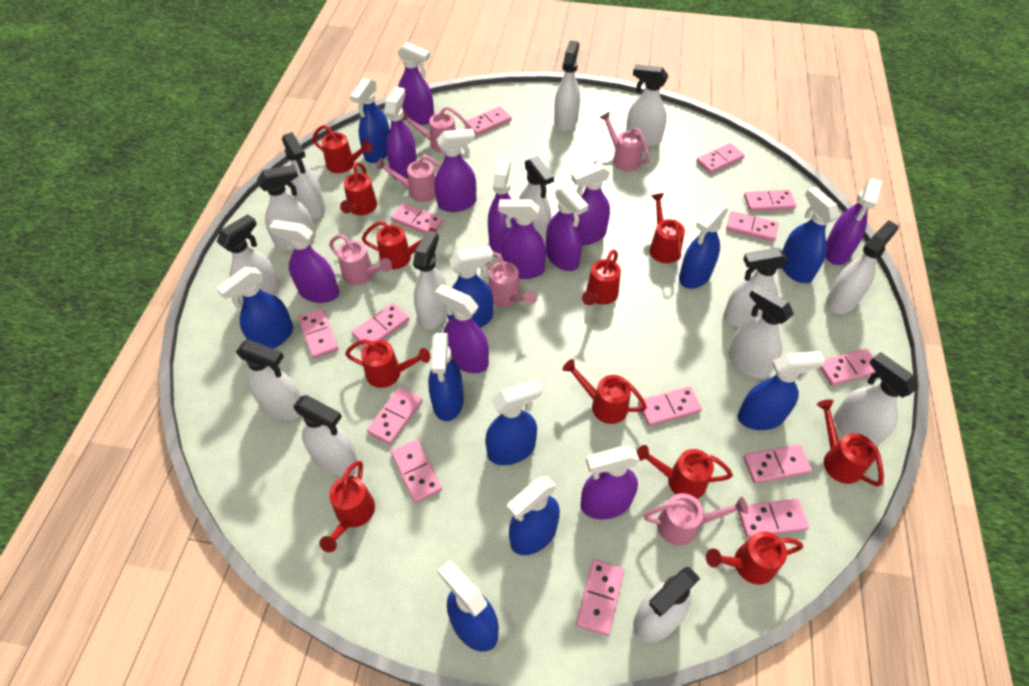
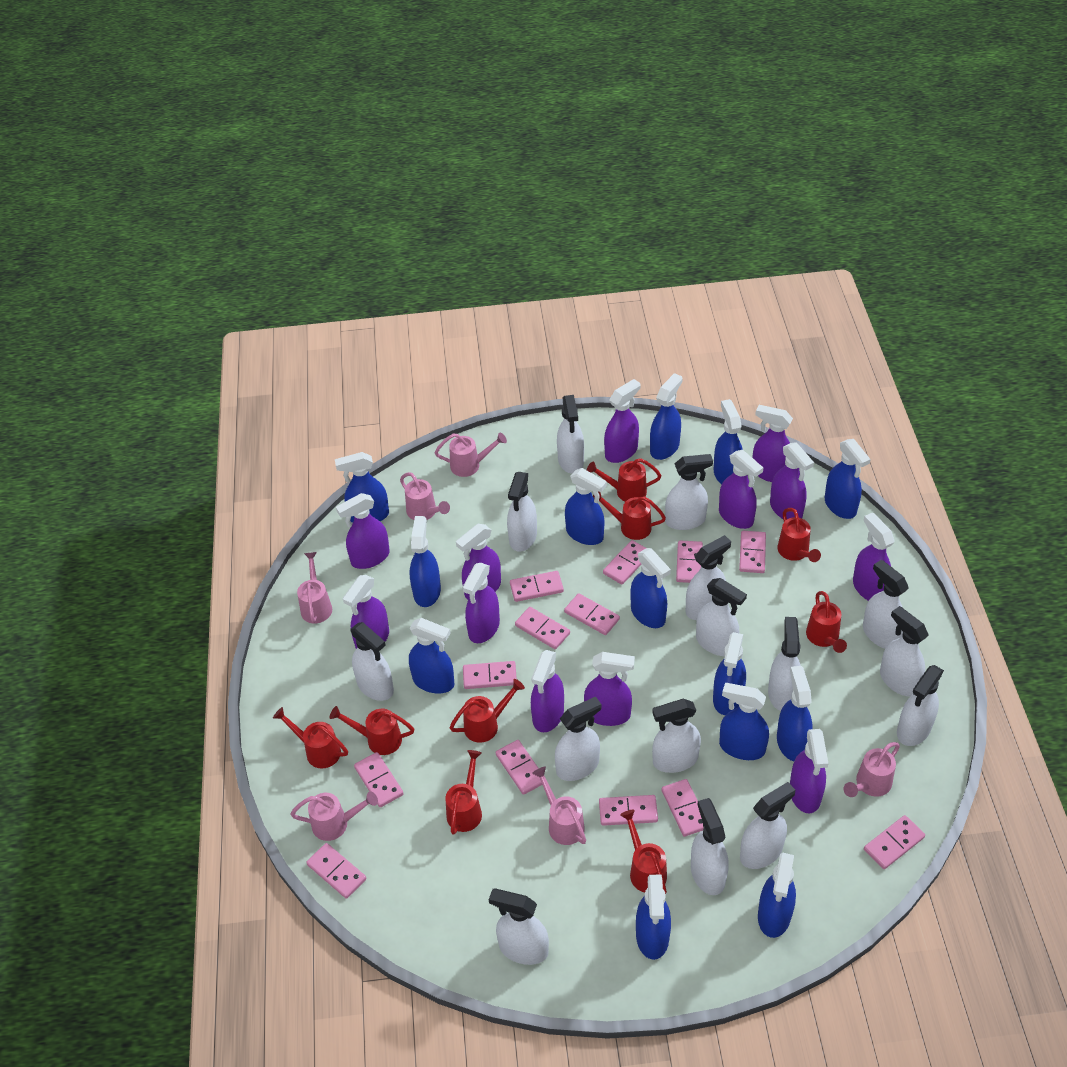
blue spray bottle: 10 -> 13
pink domino: 14 -> 13
purple spray bottle: 11 -> 12
red watering can: 11 -> 9
white spray bottle: 14 -> 15

